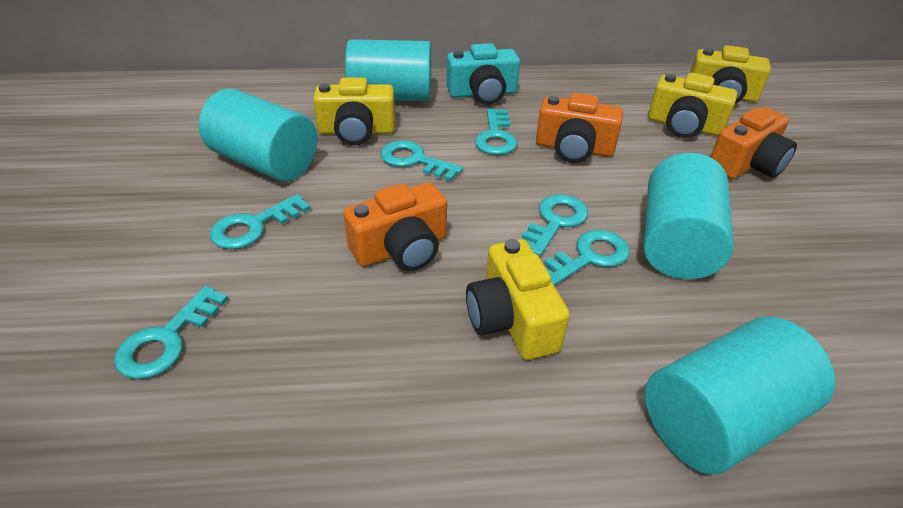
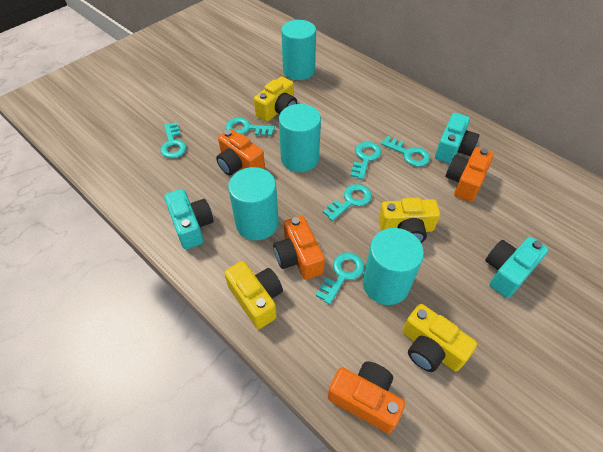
orange camera: 3 -> 4
turquoise camera: 1 -> 3

